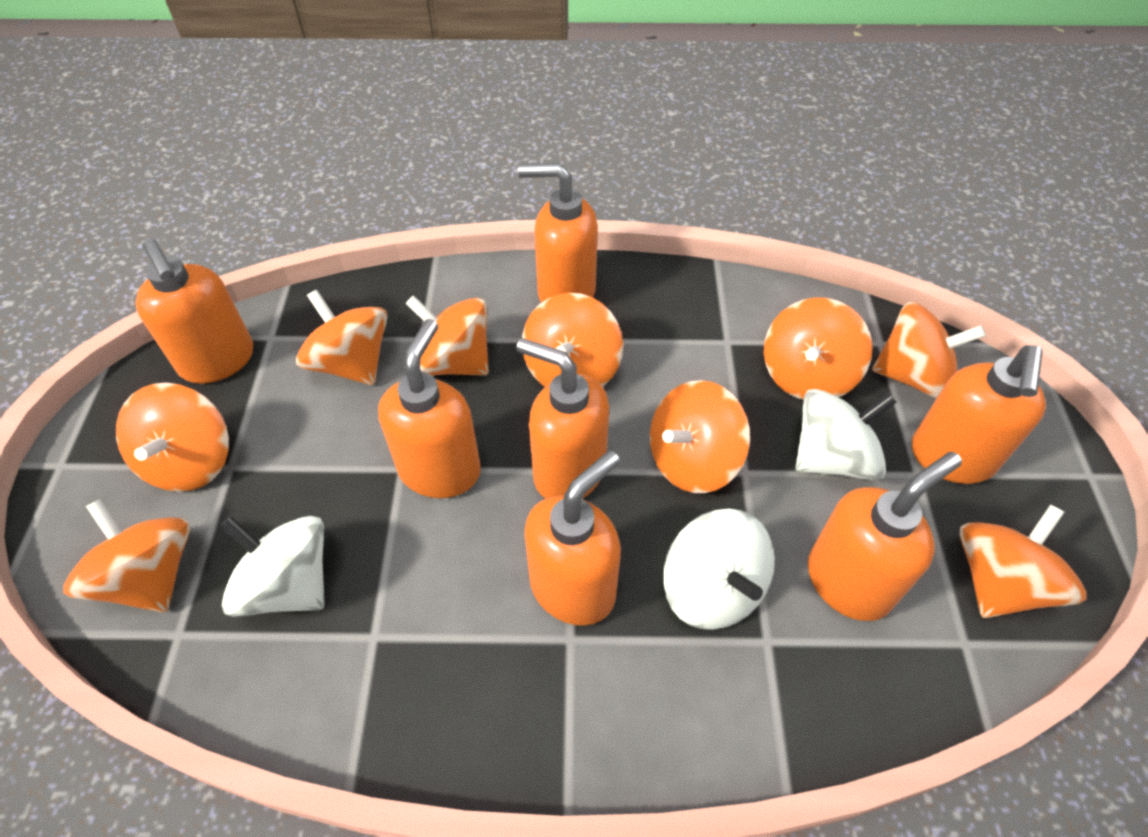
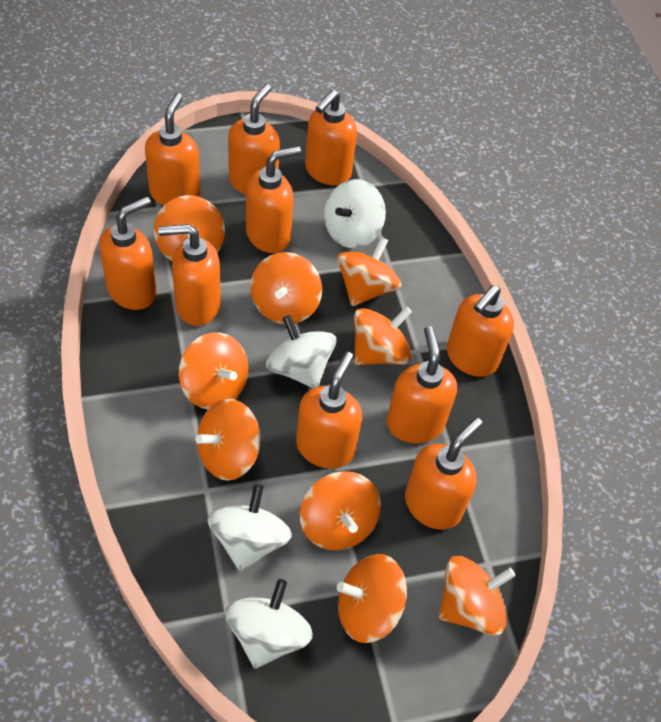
orange soap dispenser: 7 -> 10
white spinning top: 3 -> 4

